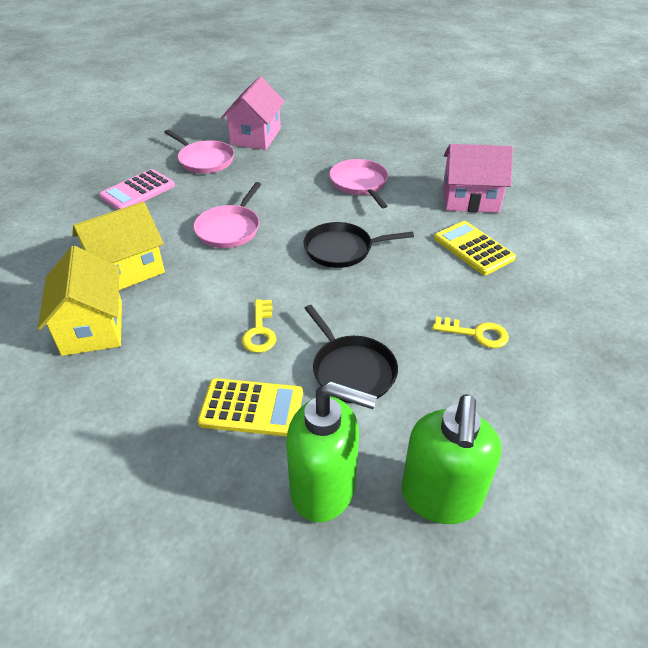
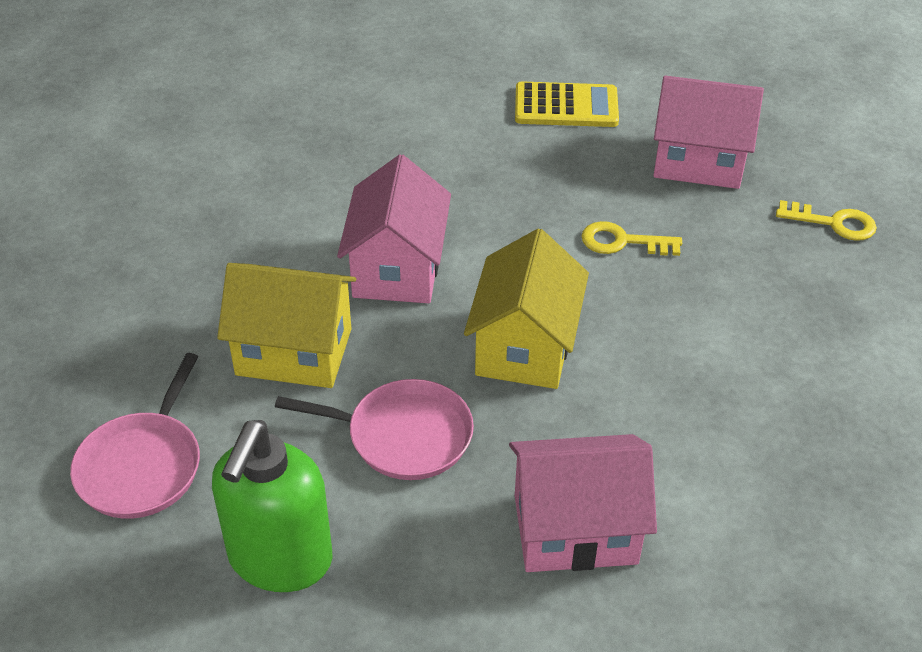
black pan: 2 -> 0
green soap dispenser: 2 -> 1
pink calculator: 1 -> 0
pink house: 2 -> 3
pink pan: 3 -> 2
yellow calculator: 2 -> 1

